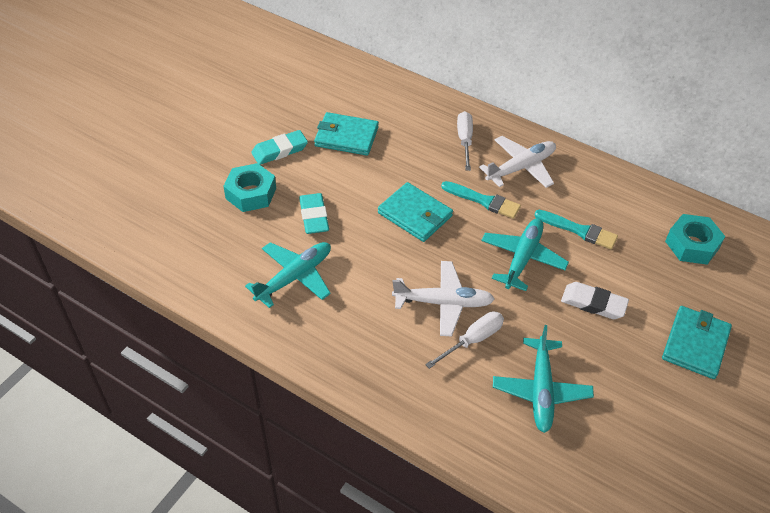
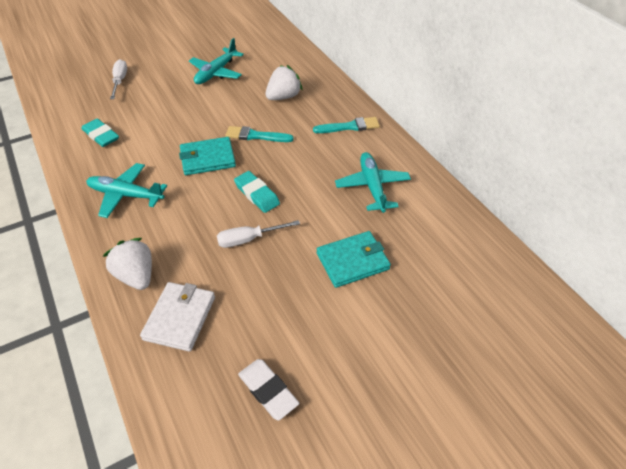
turquoise nut: 2 -> 0
turquoise wallet: 3 -> 2
white plane: 2 -> 0
white strawberry: 0 -> 2
white wallet: 0 -> 1

